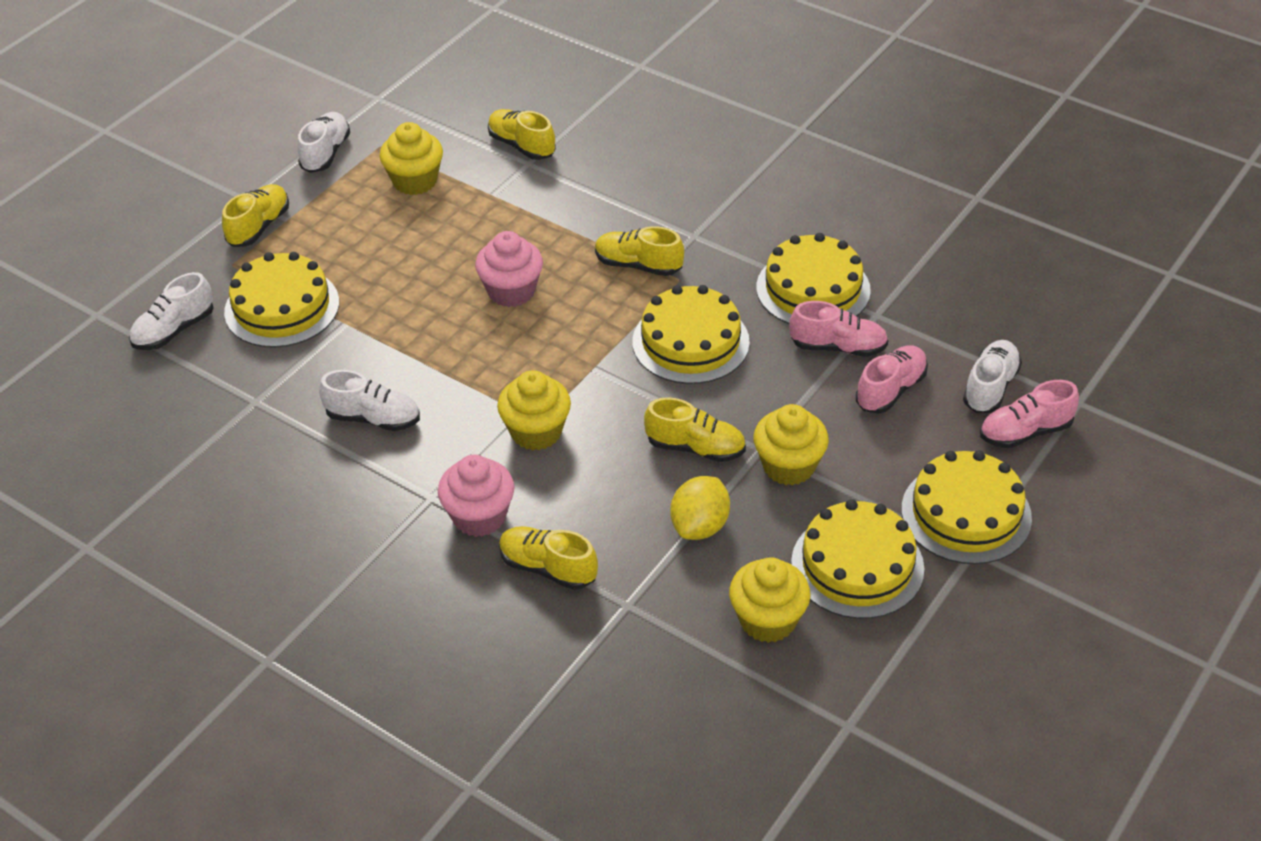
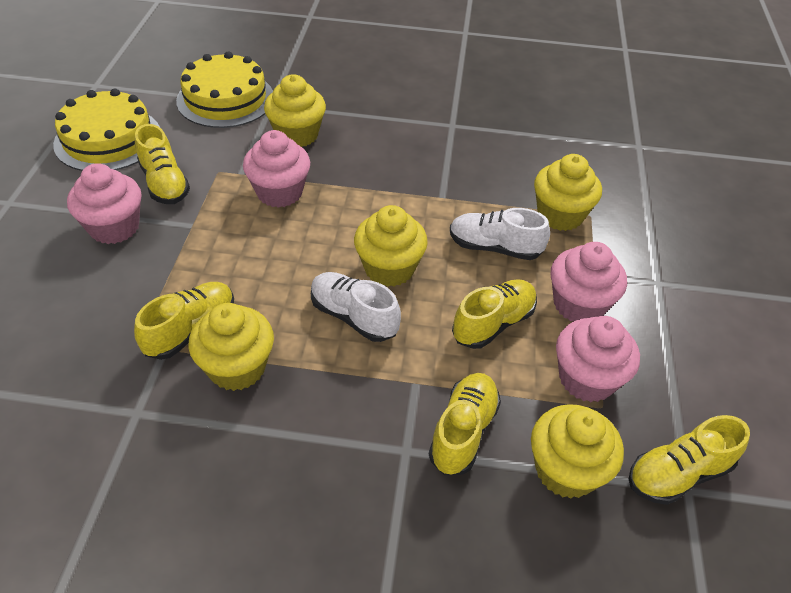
pink cupcake: 2 -> 4
pink shoe: 3 -> 0
white shoe: 4 -> 2
yellow cake: 5 -> 2
yellow cupcake: 4 -> 5
yellow lemon: 1 -> 0

